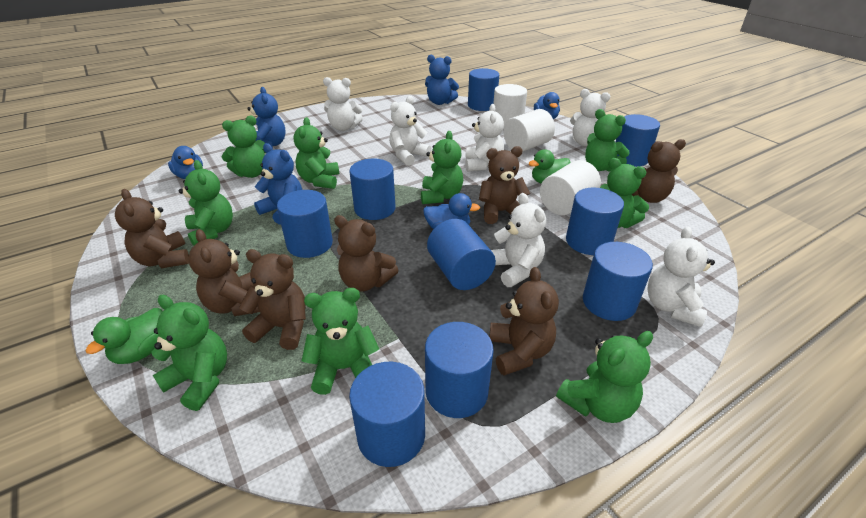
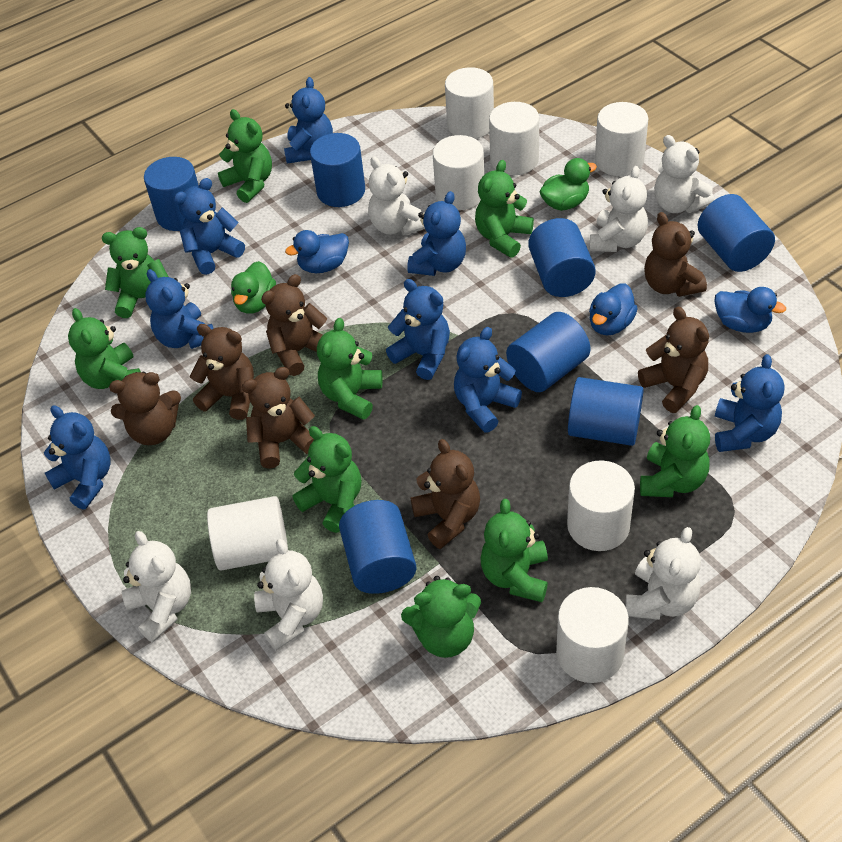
blue cylinder: 9 -> 7
blue teddy bear: 3 -> 8
white cylinder: 3 -> 7

